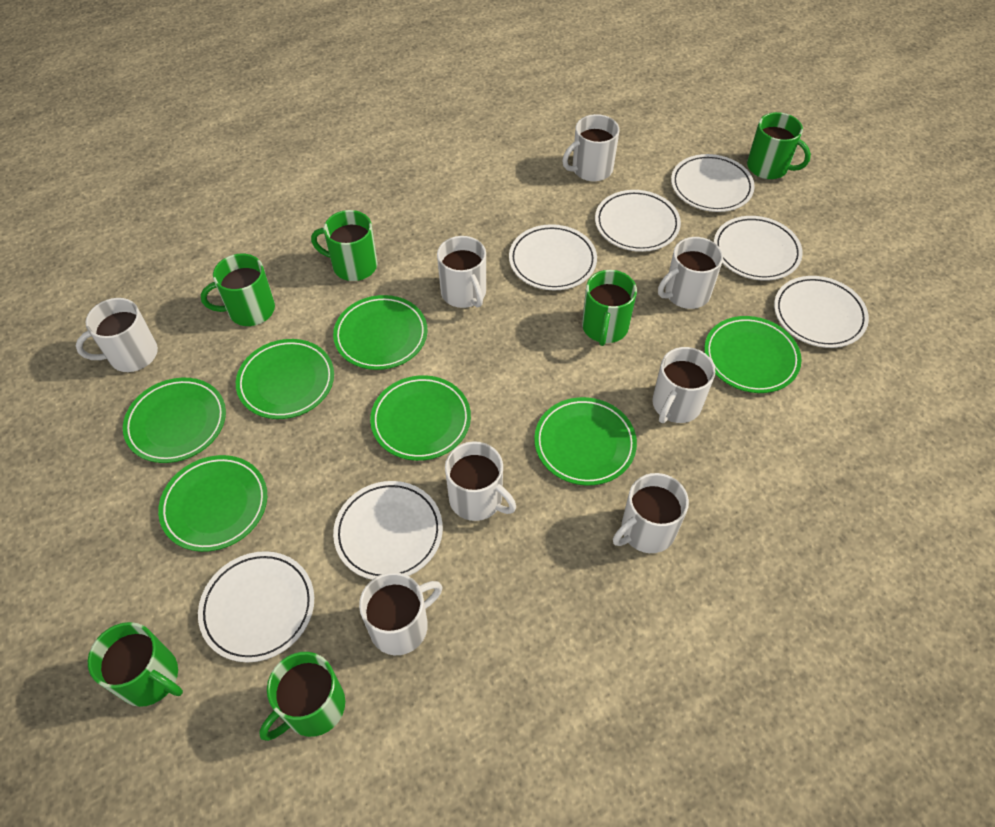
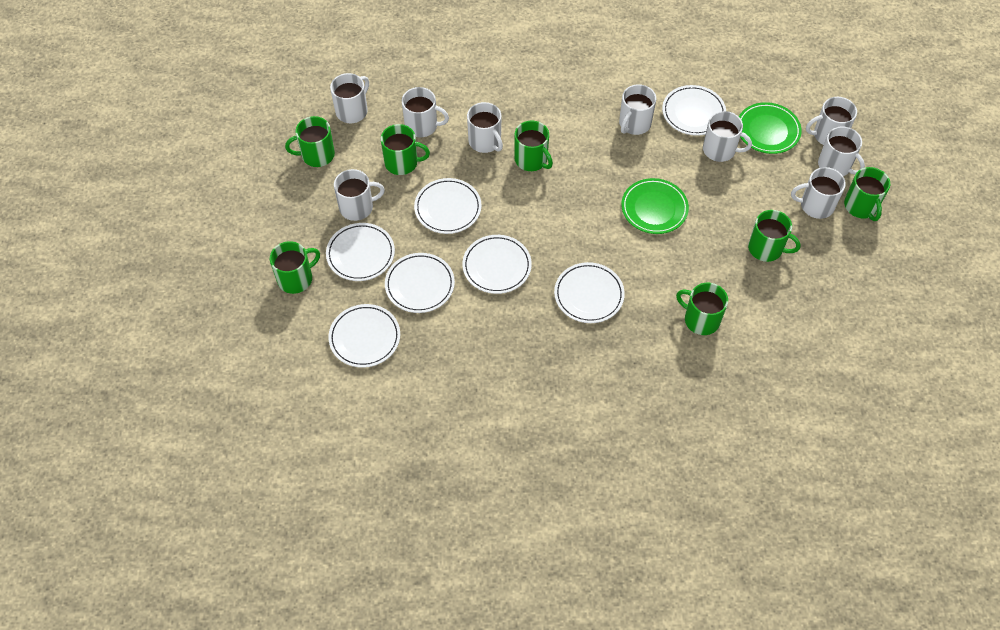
green mug: 6 -> 7
green plate: 7 -> 2
white mug: 8 -> 9

